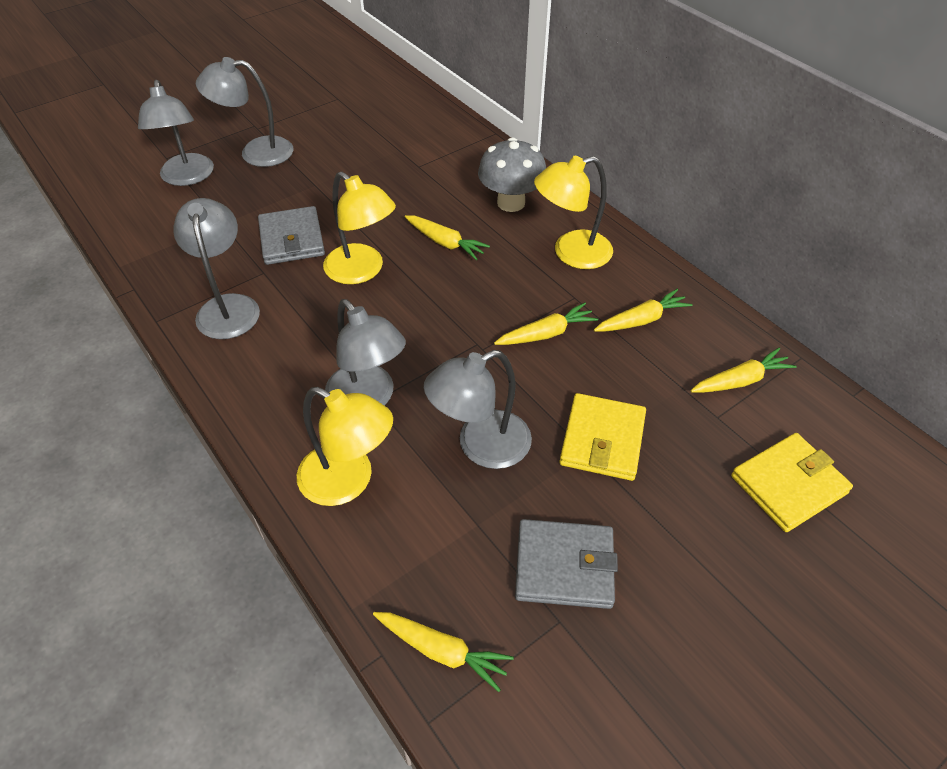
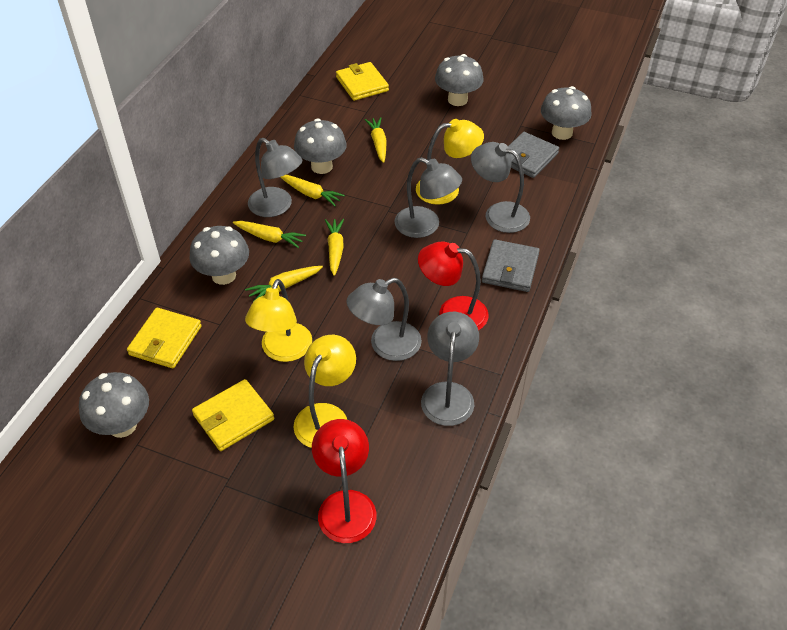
grey mushroom: 1 -> 5
red lamp: 0 -> 2
yellow wallet: 2 -> 3

